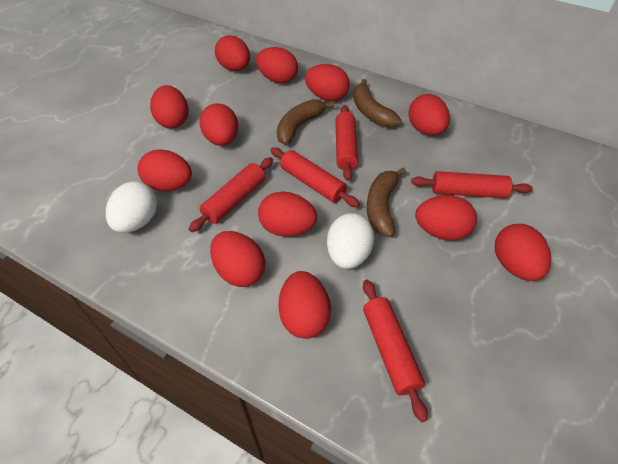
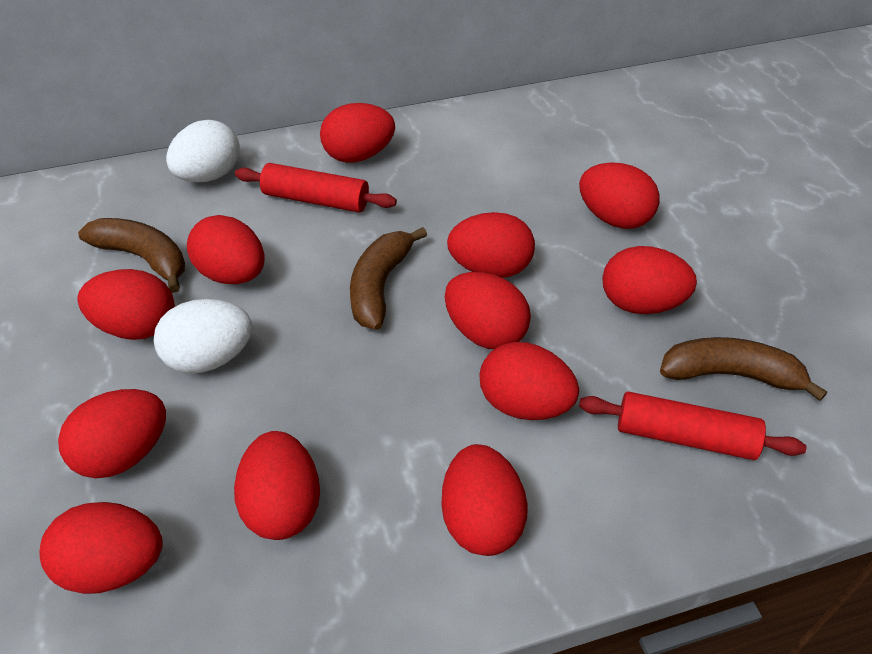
red rolling pin: 5 -> 2

